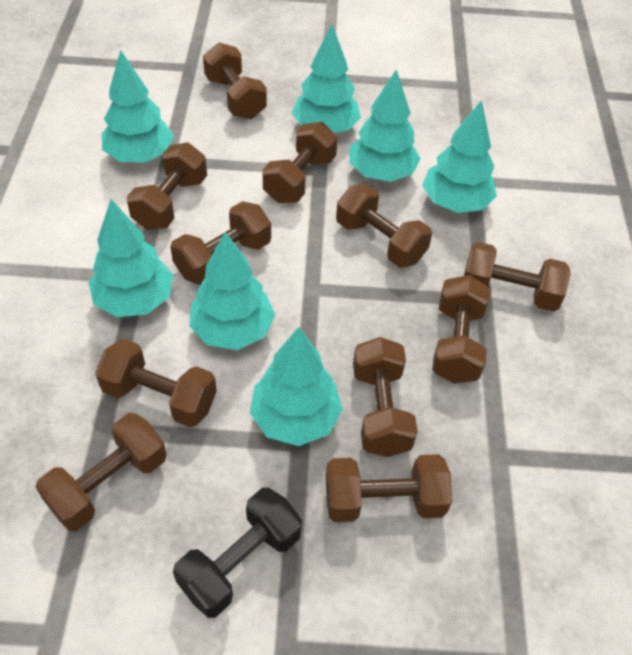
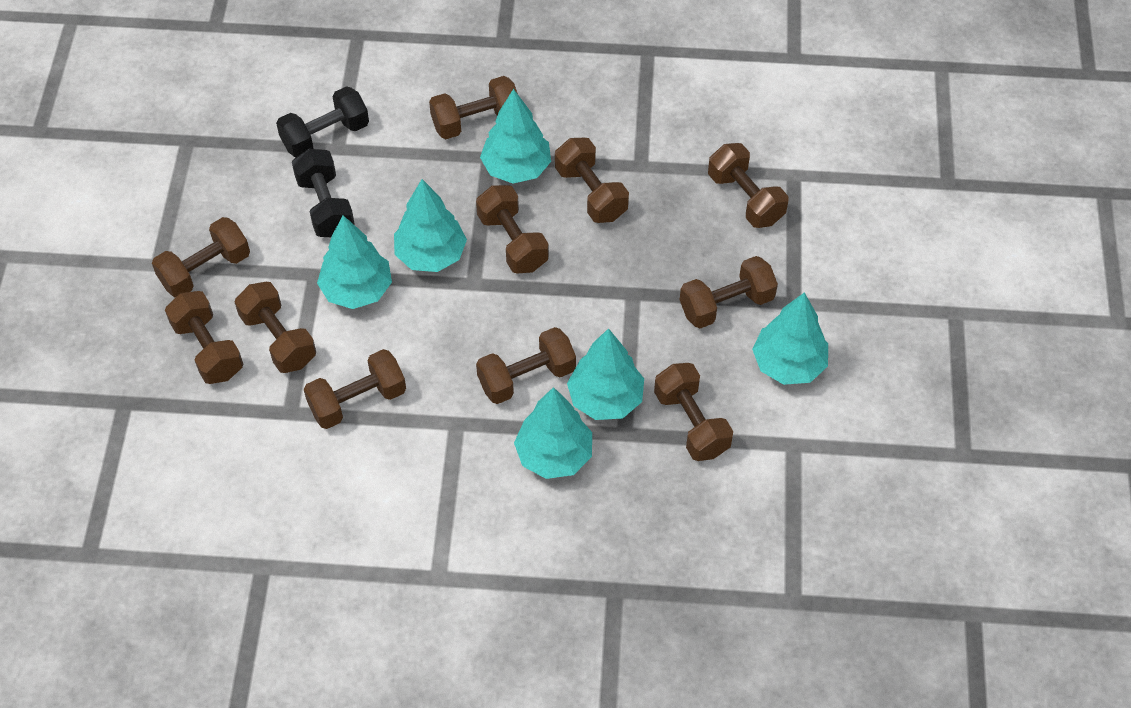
black dumbbell: 1 -> 2
turquoise tree: 7 -> 6

